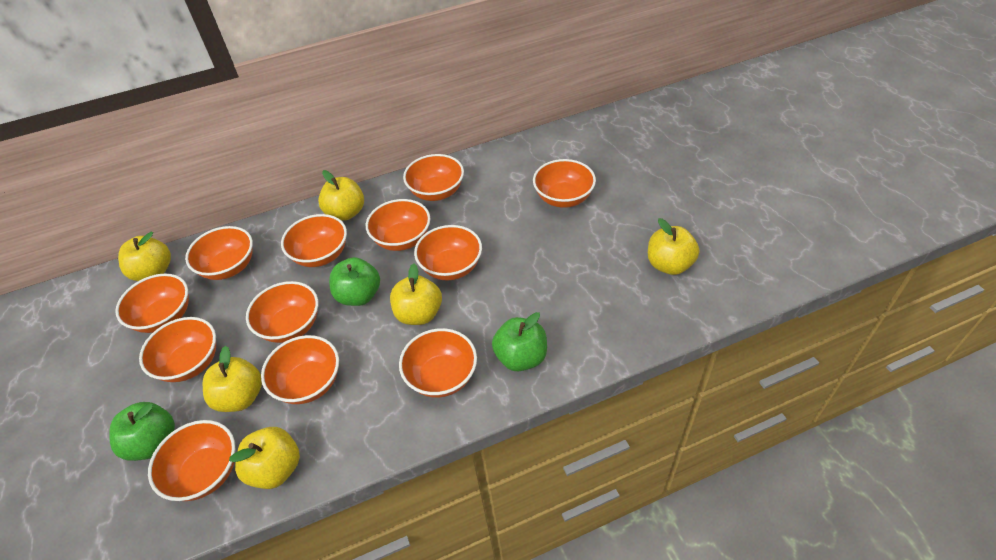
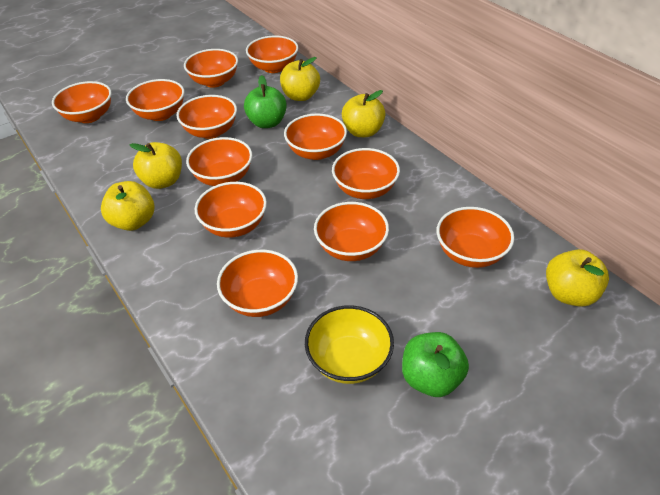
green apple: 3 -> 2
yellow apple: 6 -> 5
yellow bowl: 0 -> 1

